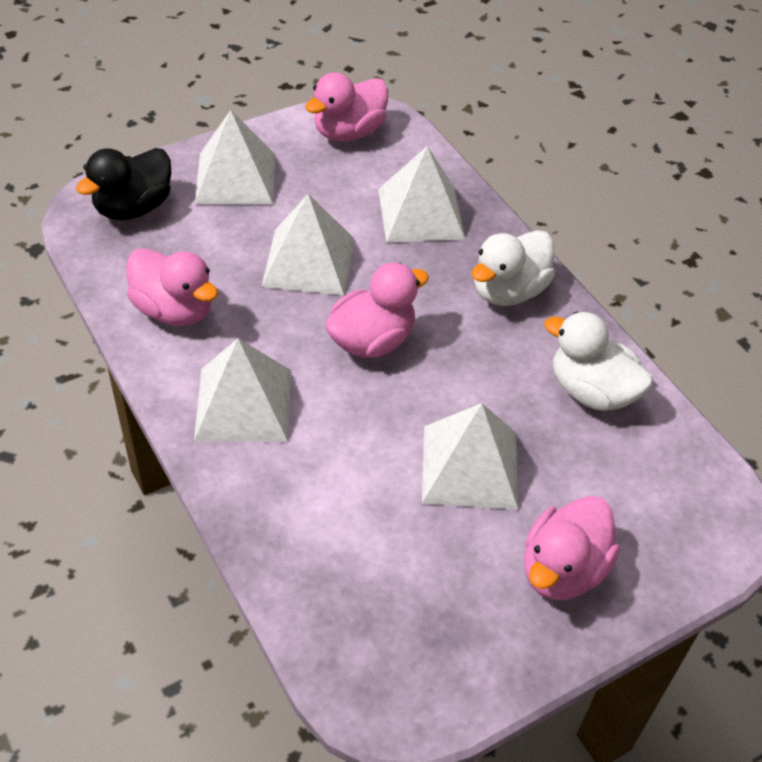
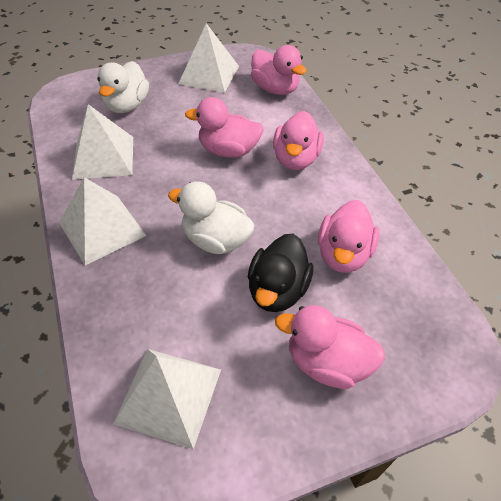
pink duck: 4 -> 5
white pyramid: 5 -> 4

